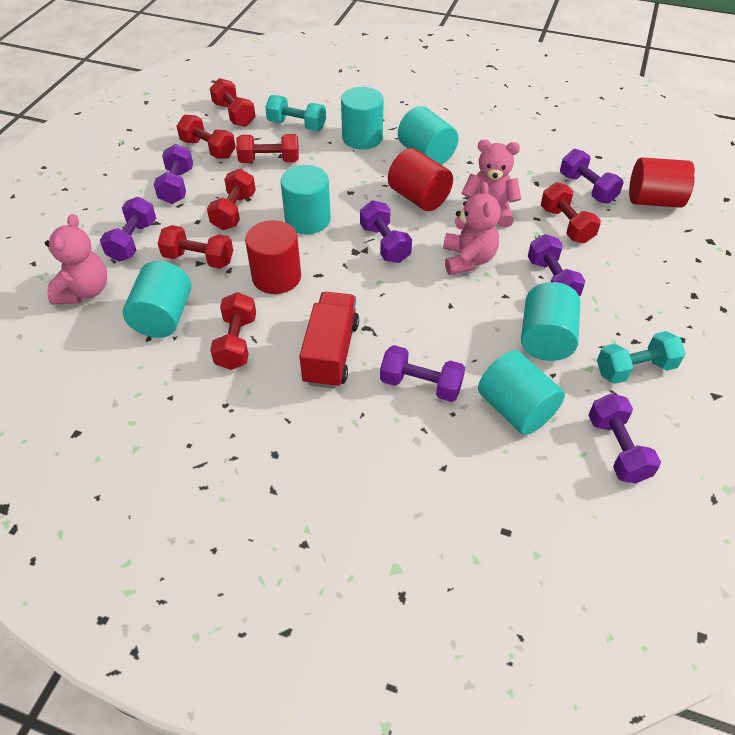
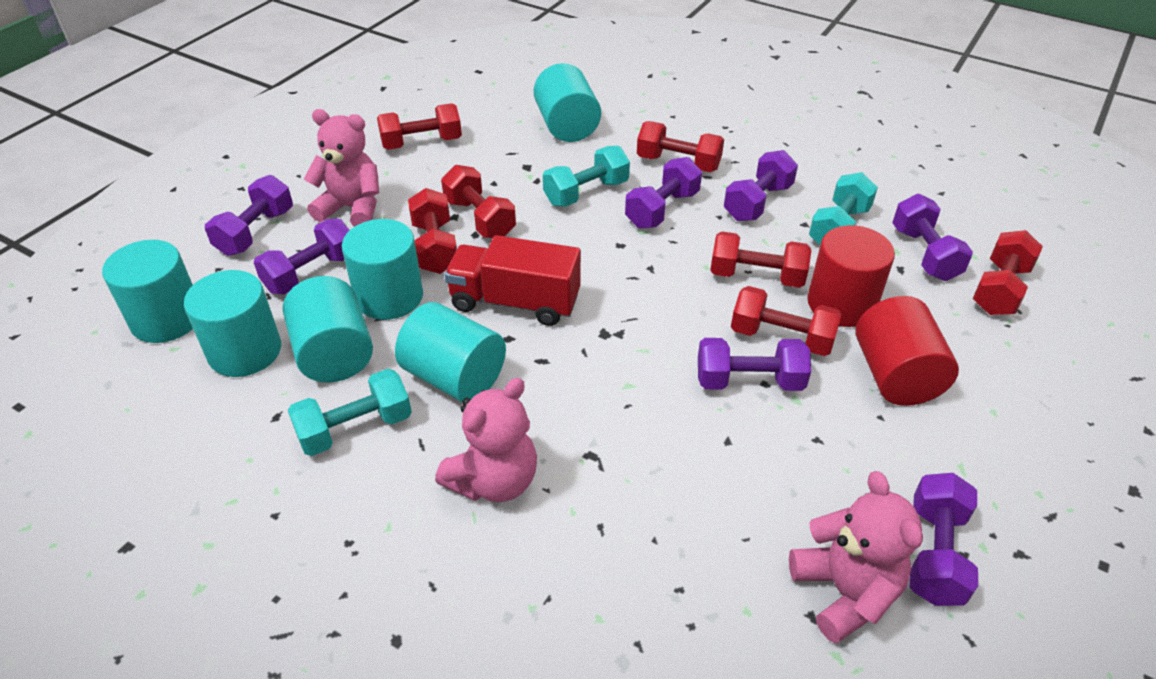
red cylinder: 3 -> 2
turquoise dumbbell: 2 -> 3

